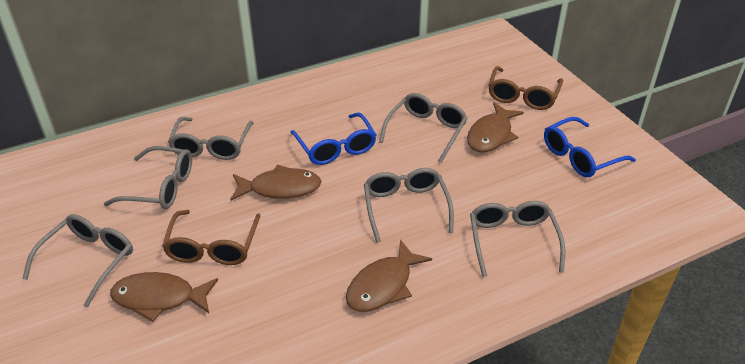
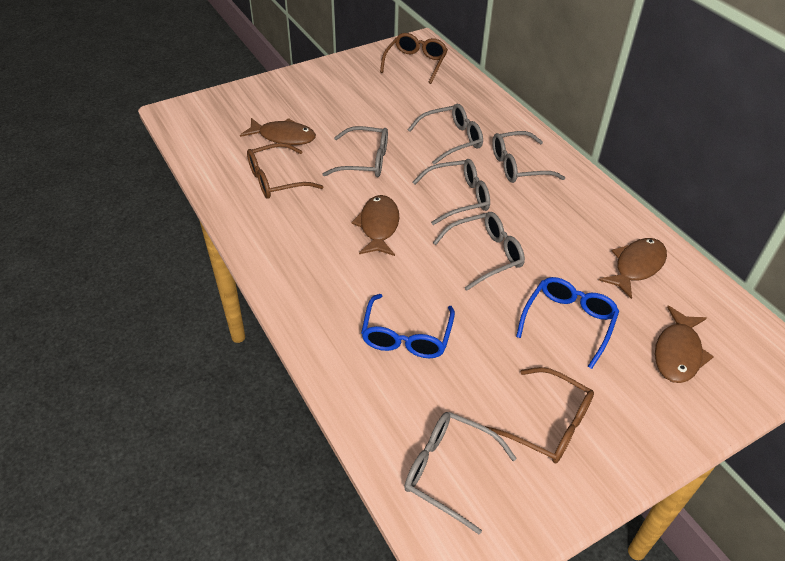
brown glasses: 2 -> 3

